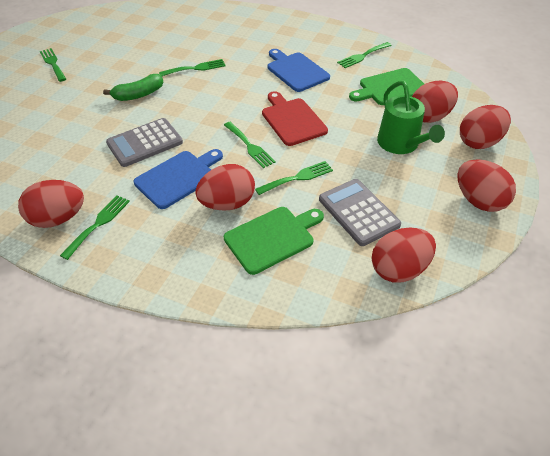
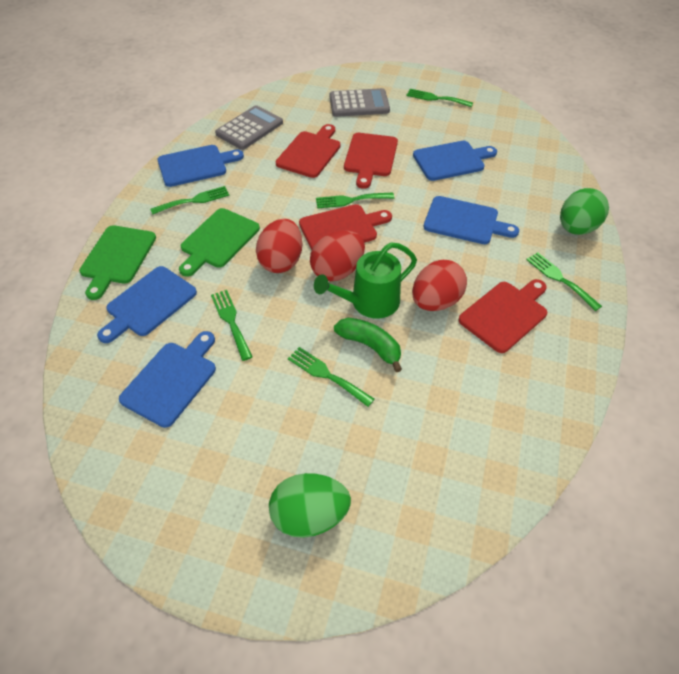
blue cutting board: 2 -> 5
green egg: 0 -> 2
red cutting board: 1 -> 4
red egg: 6 -> 3

